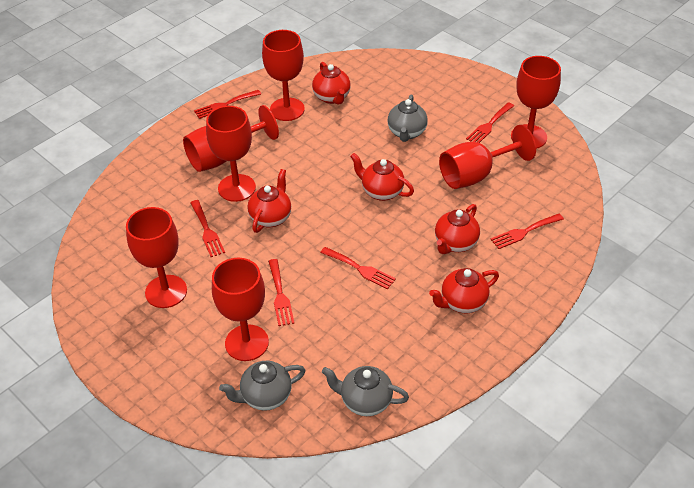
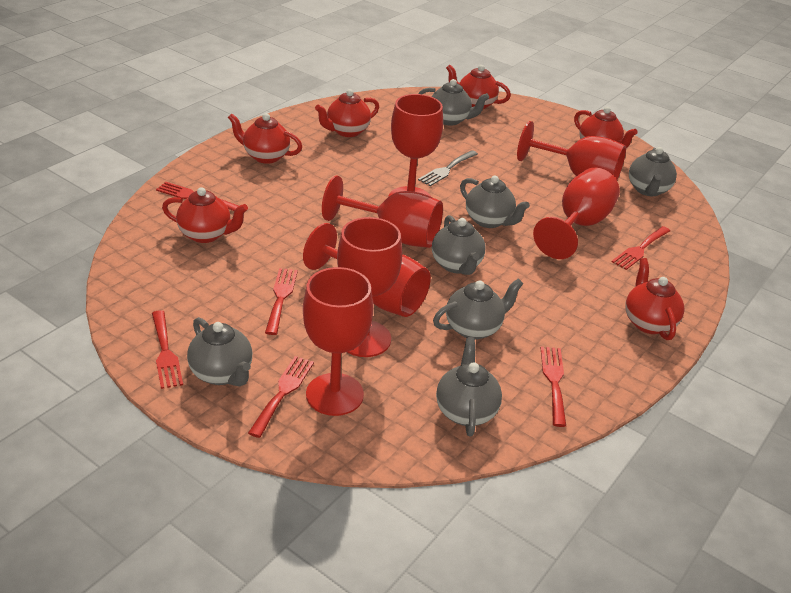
grey fork: 0 -> 1
grey teapot: 3 -> 7
red teapot: 5 -> 6

